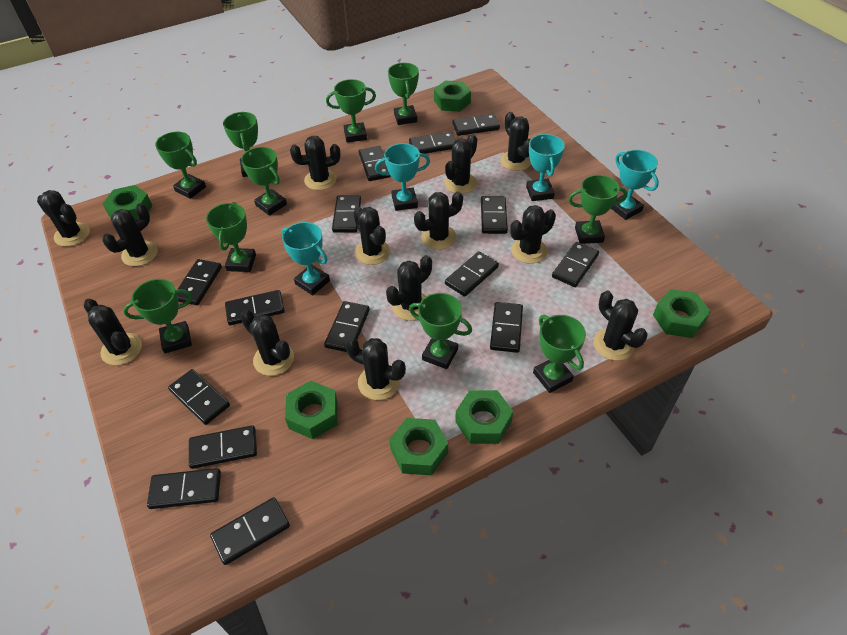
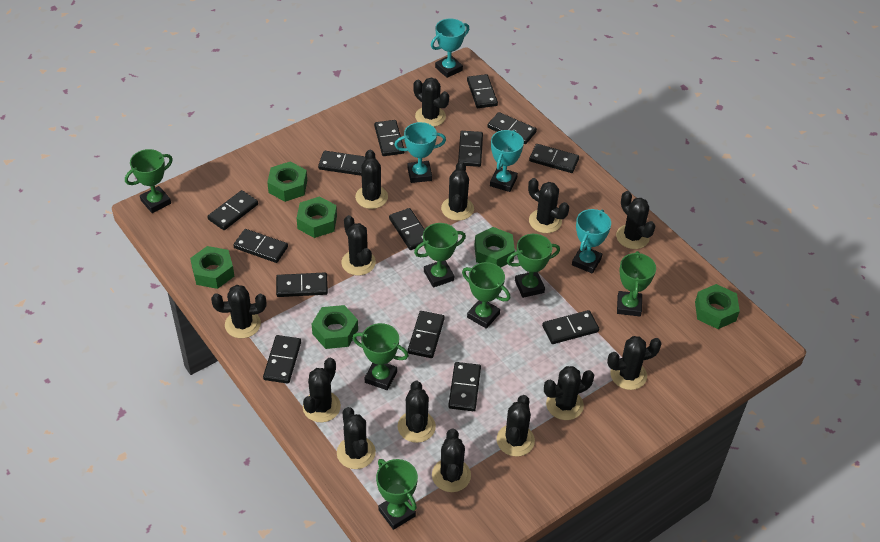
black cactus: 13 -> 14
black domino: 15 -> 14
green trophy: 10 -> 7

